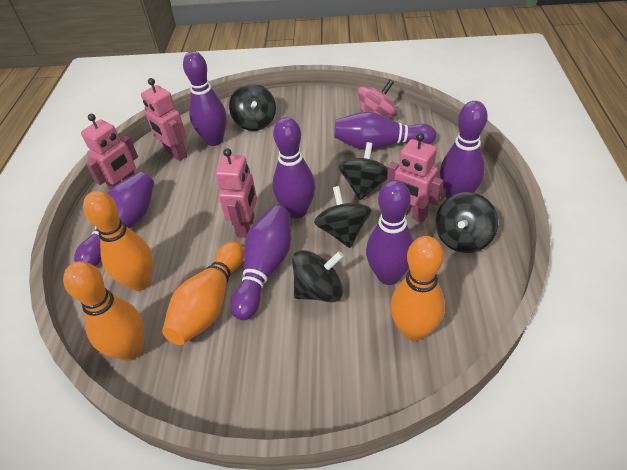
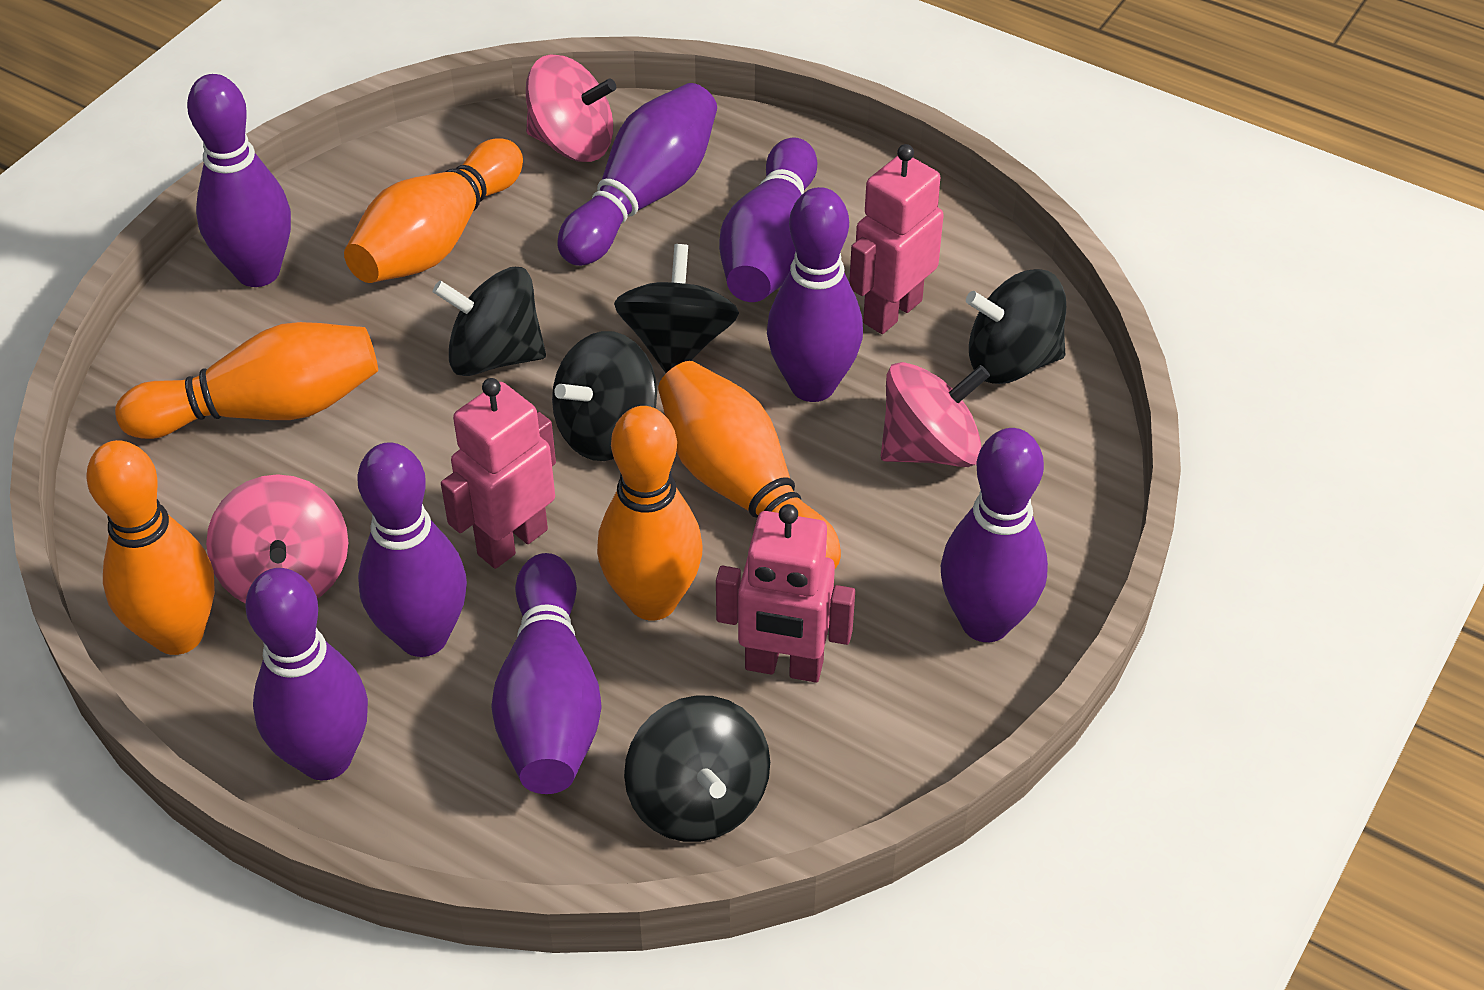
orange bowling pin: 4 -> 5
pink robot: 4 -> 3
pink spinning top: 1 -> 3
purple bowling pin: 7 -> 8

